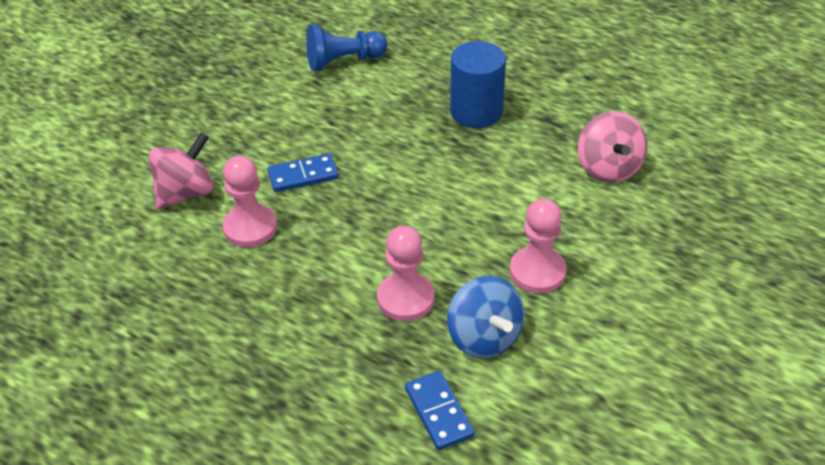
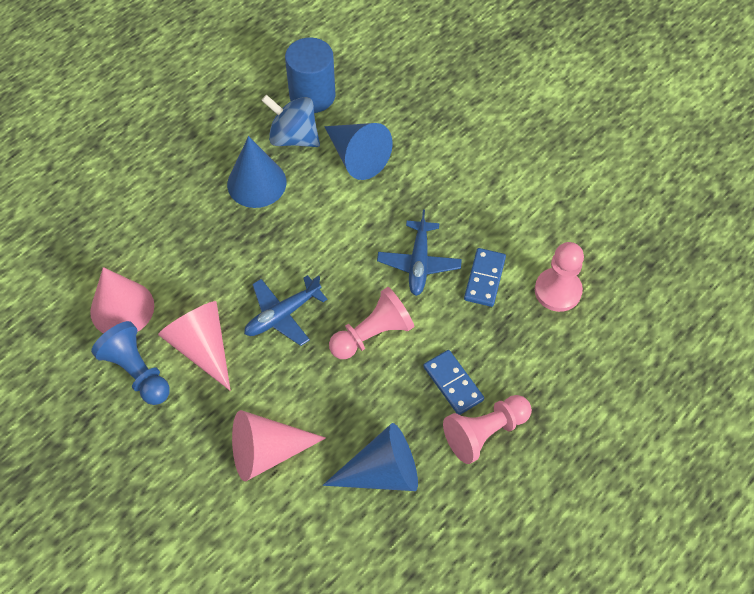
blue cone: 0 -> 3
blue plane: 0 -> 2
pink cone: 0 -> 3
pink spinning top: 2 -> 0

